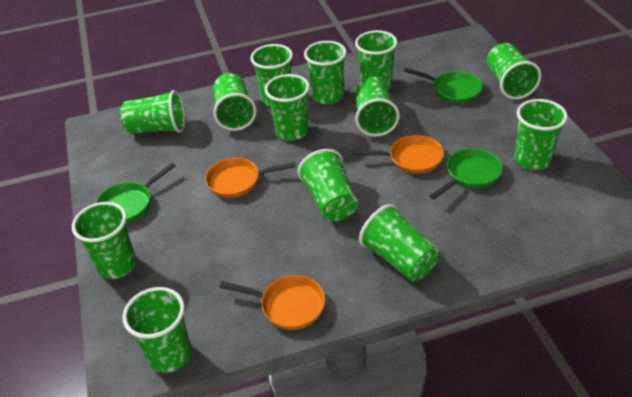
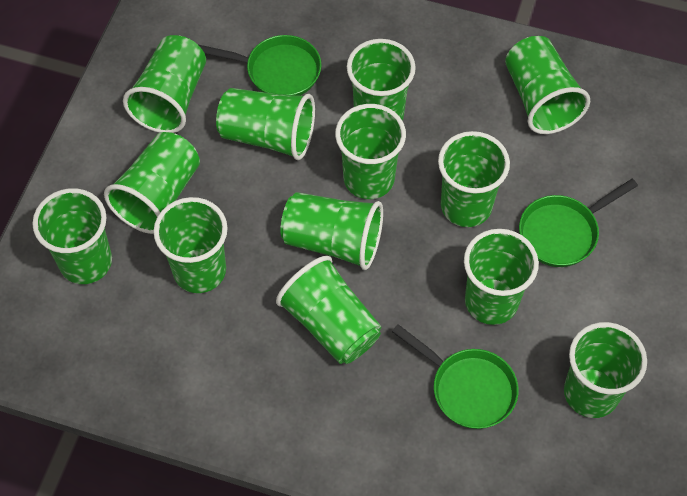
orange pan: 3 -> 0

